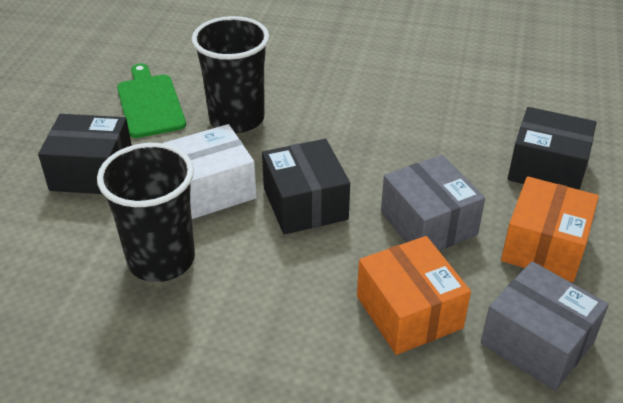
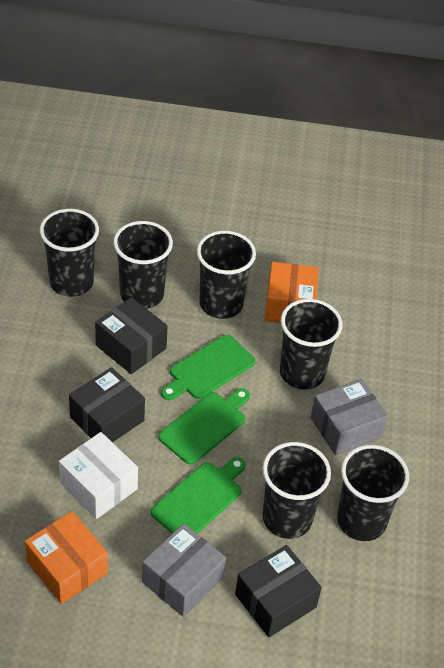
black cup: 2 -> 6
green cutting board: 1 -> 3

